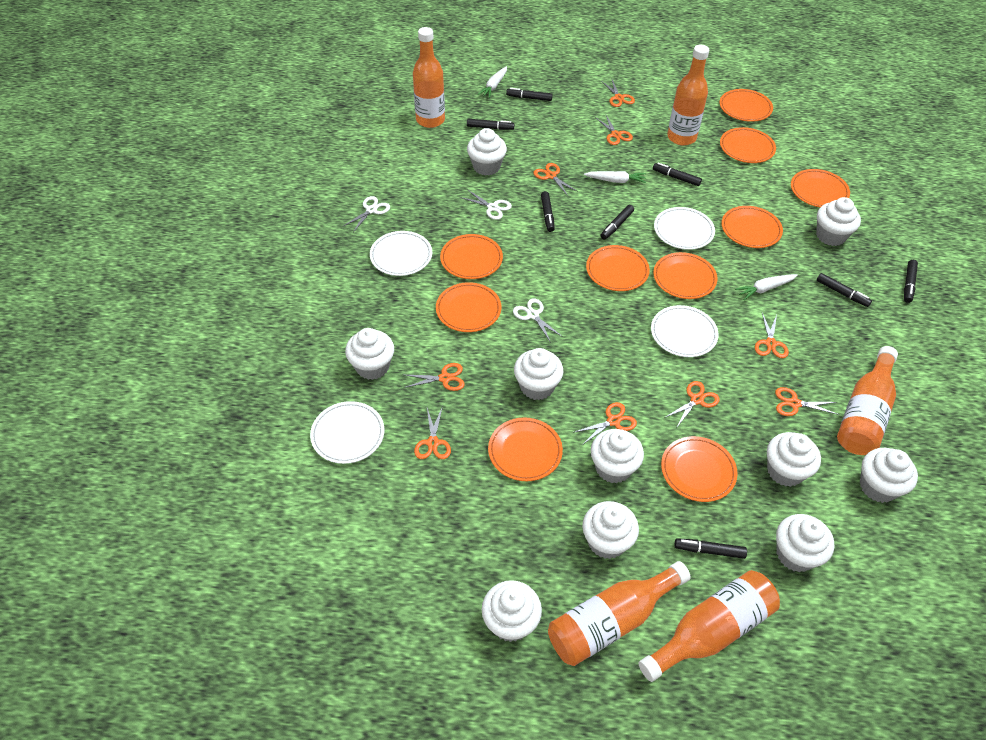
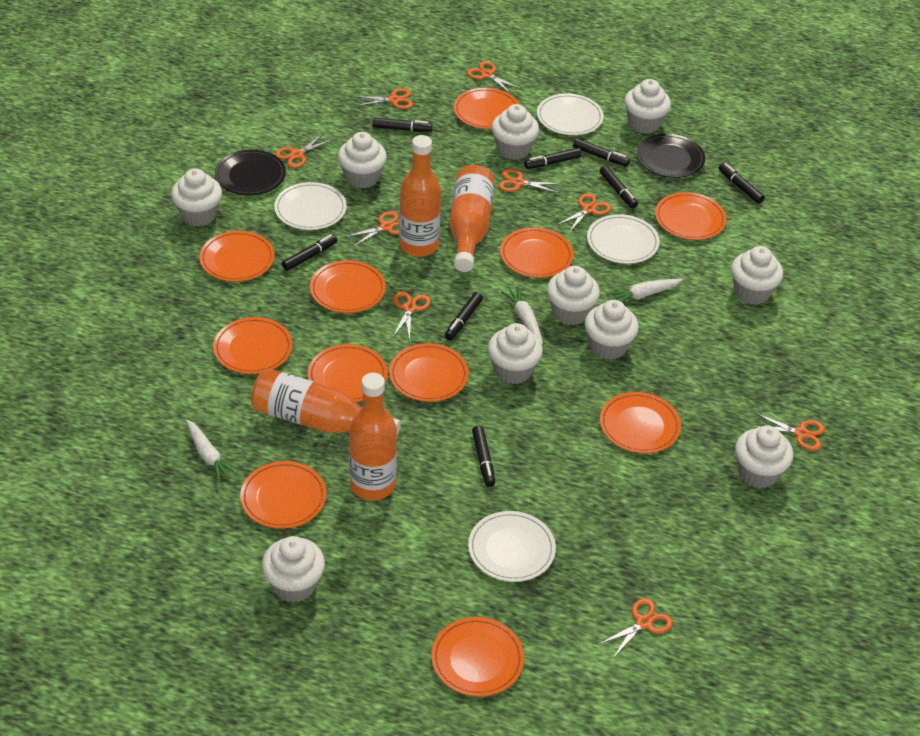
black plate: 0 -> 2
orange bottle: 5 -> 4
orange plate: 10 -> 11
white scissors: 3 -> 0

